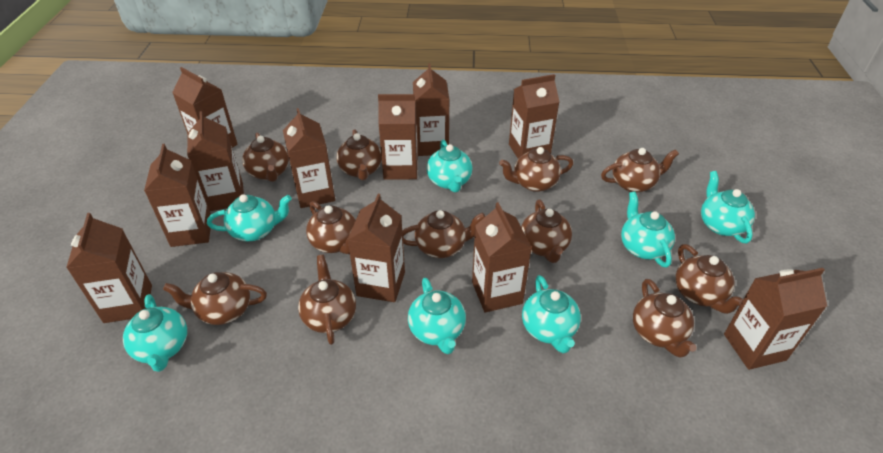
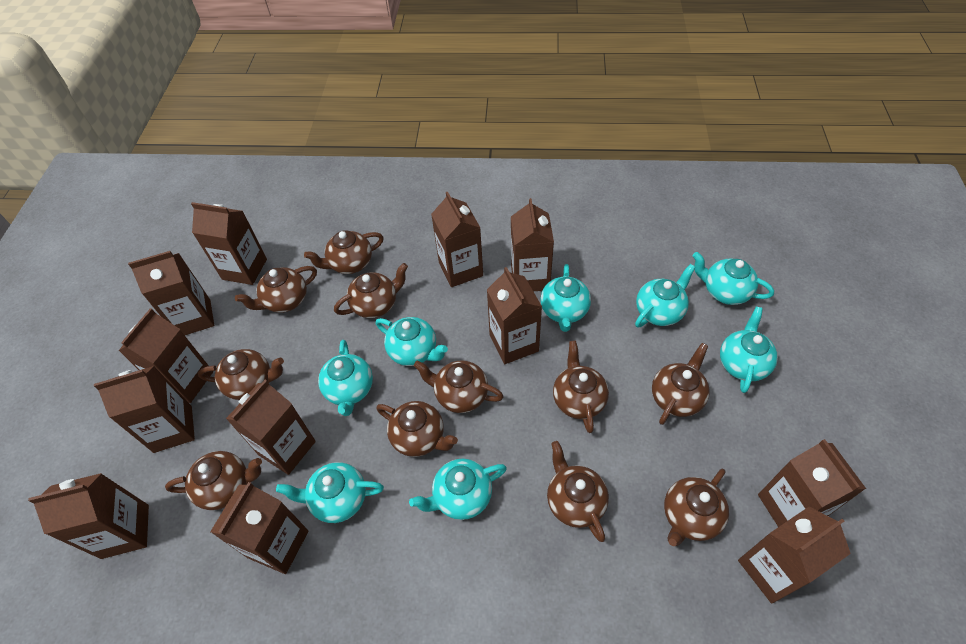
brown carton: 11 -> 12
turquoise teapot: 7 -> 8

